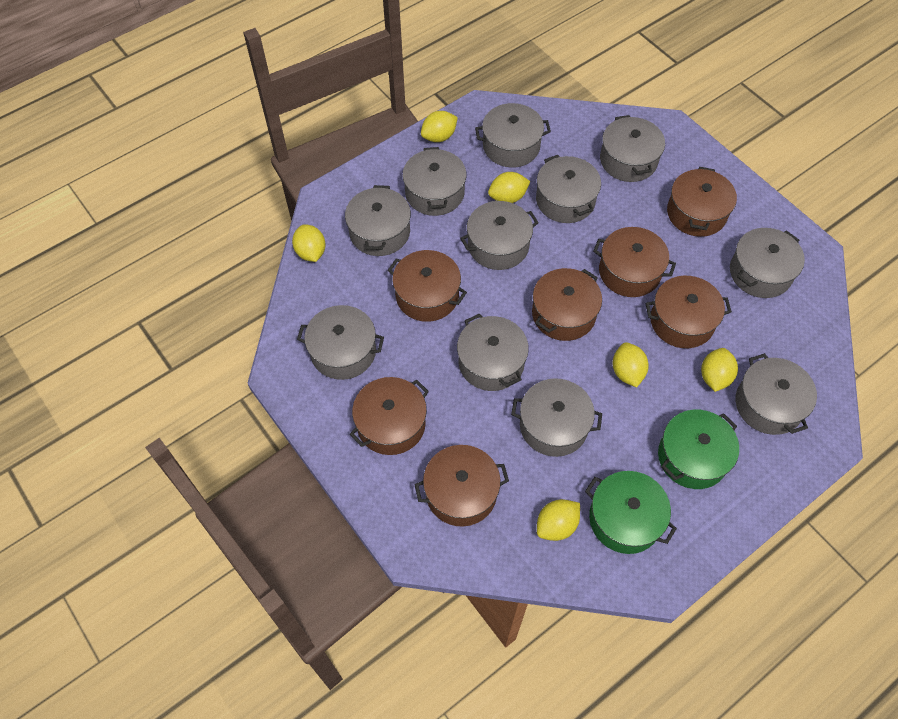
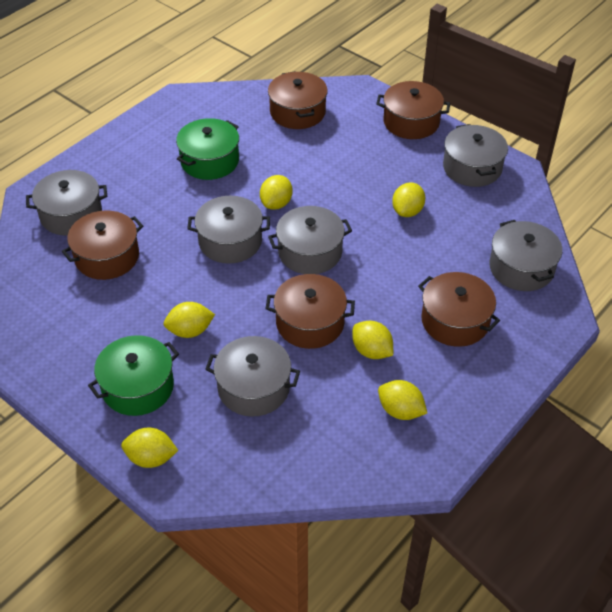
brown pot: 7 -> 5
grey pot: 11 -> 6

